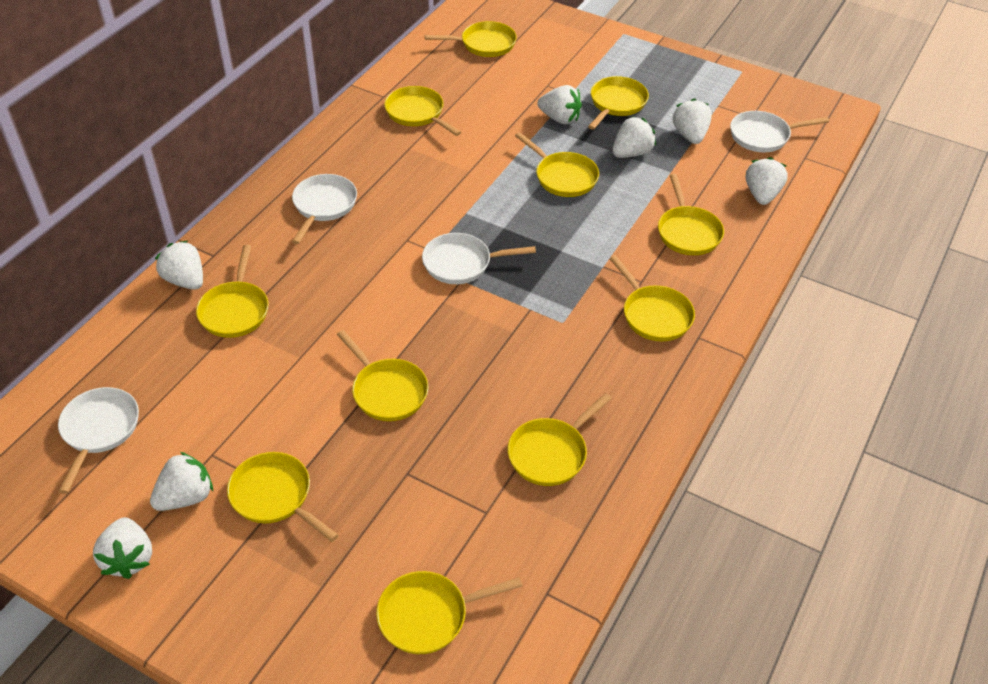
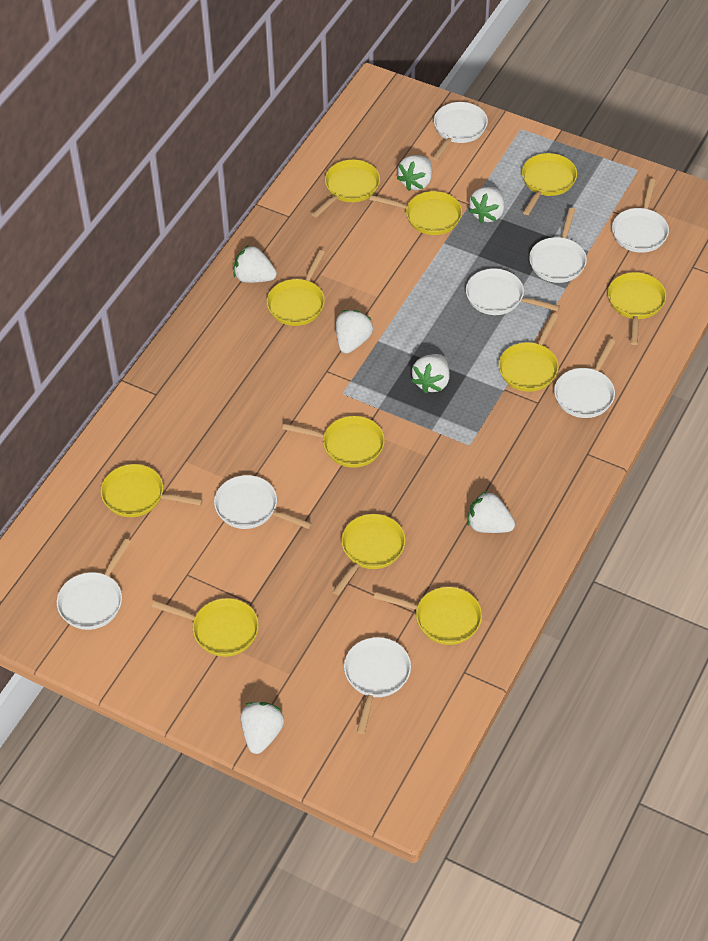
white pan: 4 -> 8

